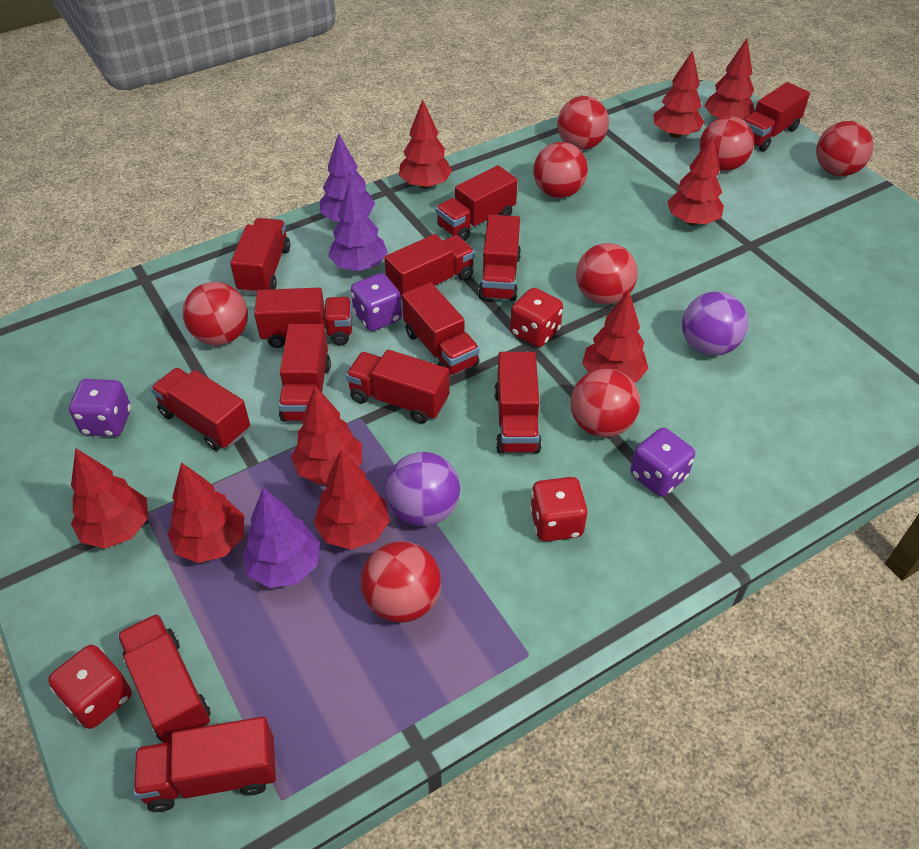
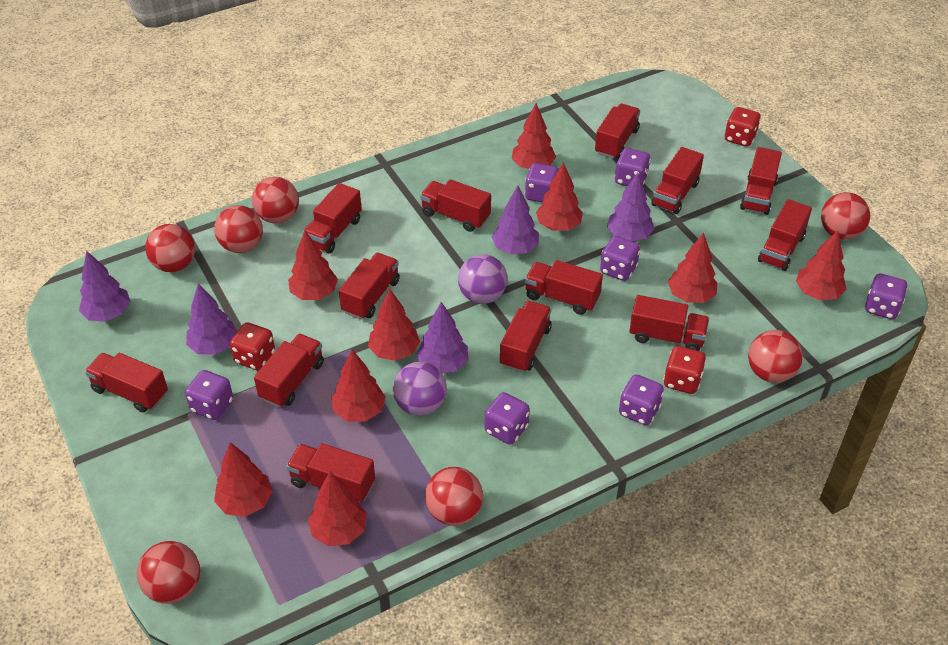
purple dice: 3 -> 7
purple tree: 3 -> 5
red ball: 8 -> 7

